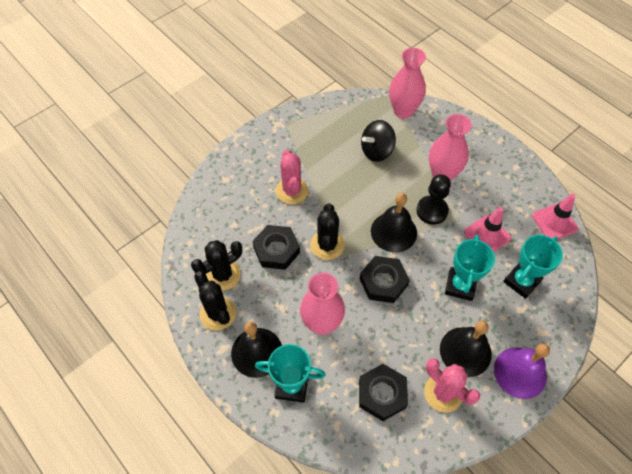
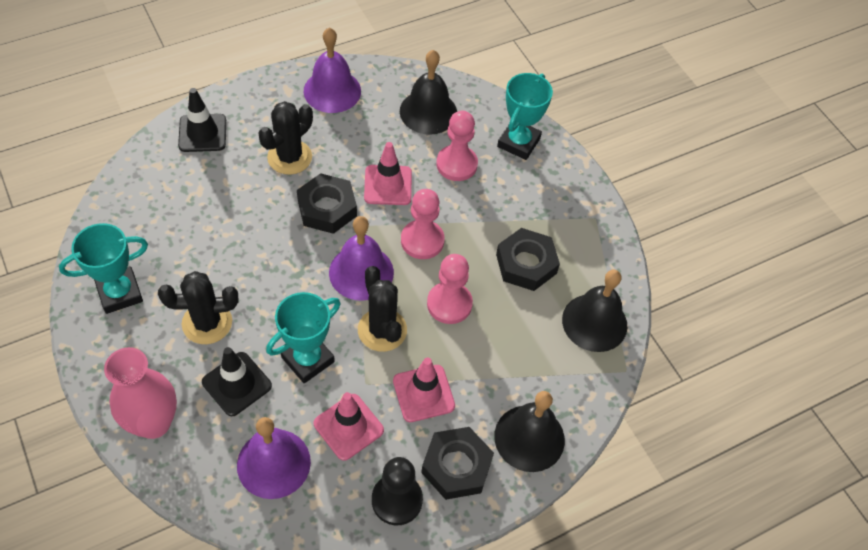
black spinning top: 1 -> 0
black traffic cone: 0 -> 2
pink cactus: 2 -> 0
pink pawn: 0 -> 3
pink traffic cone: 2 -> 3
pink vase: 3 -> 1
purple bell: 1 -> 3

